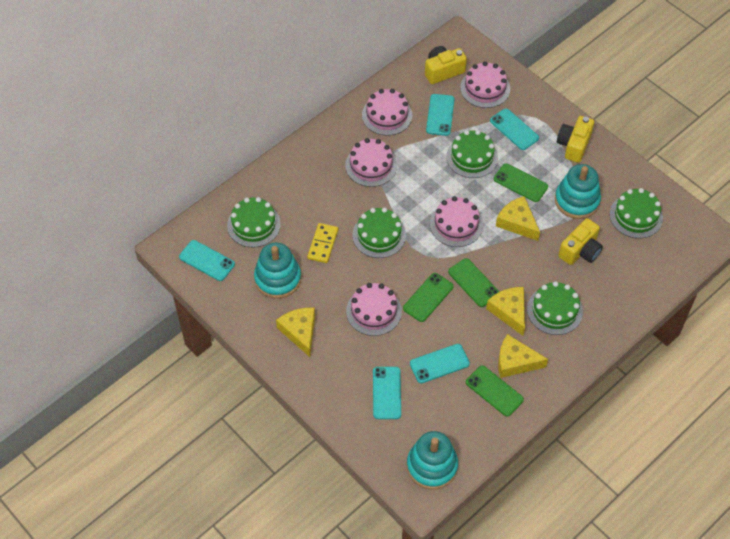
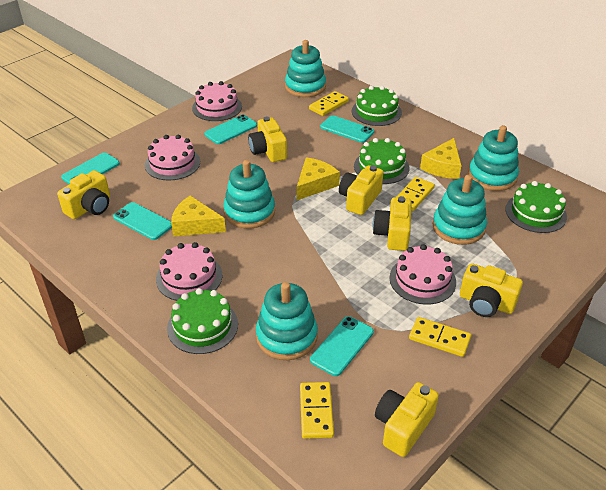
green cake: 5 -> 4
green phone: 4 -> 0
pink cake: 5 -> 4
turquoise stacking toy: 3 -> 5
yellow camera: 3 -> 6
yellow cheese: 4 -> 3
yellow domino: 1 -> 4

